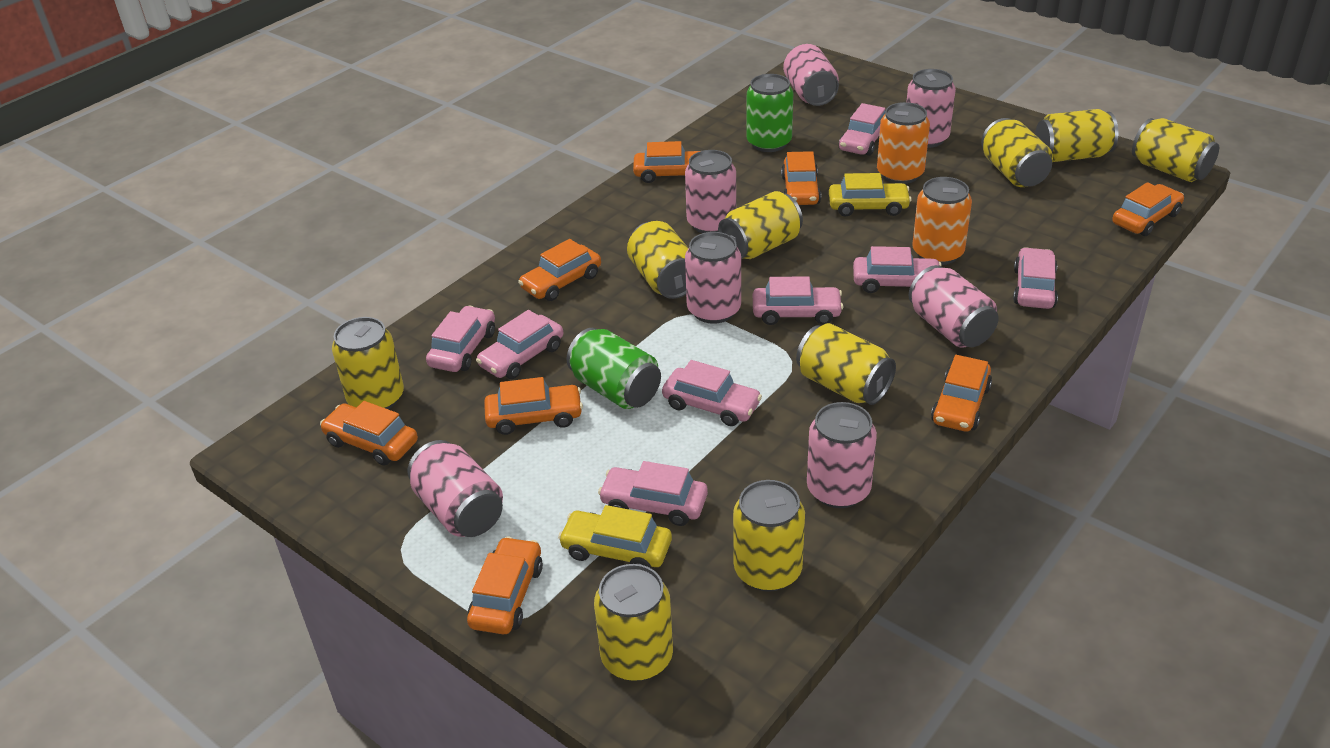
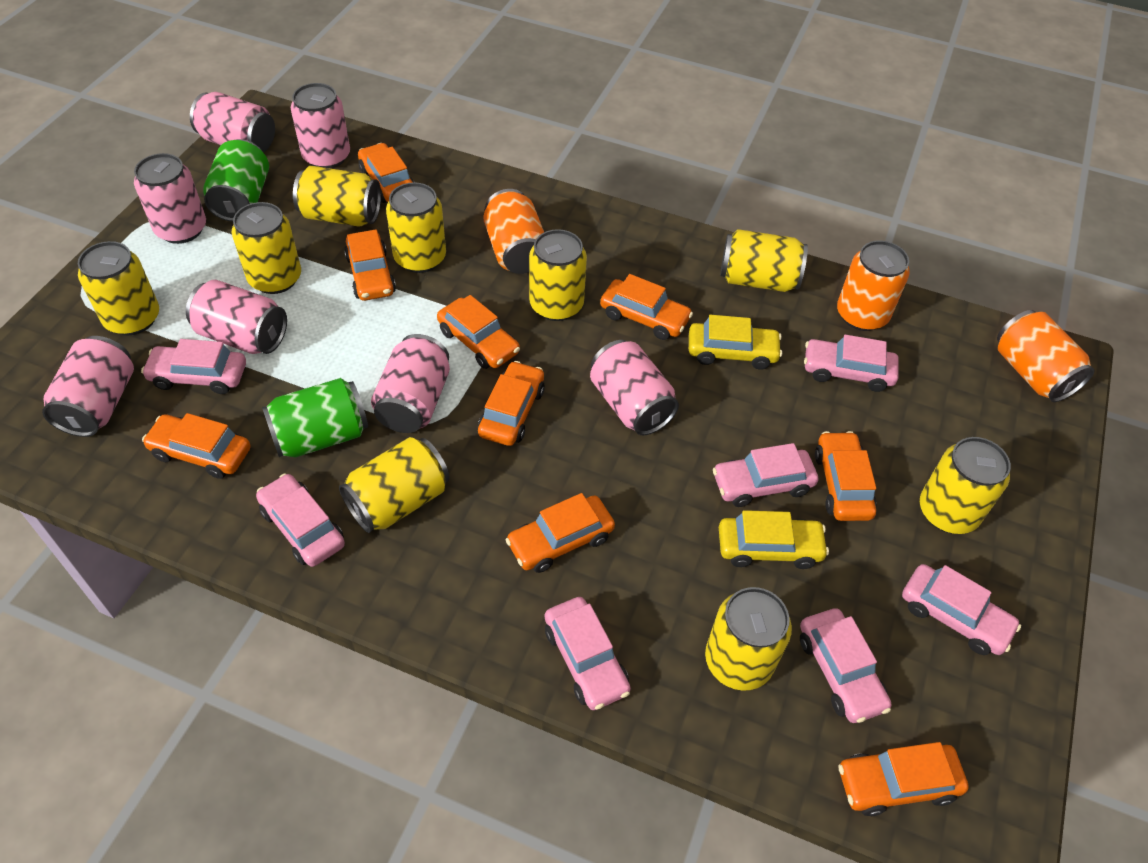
orange can: 2 -> 3
orange car: 8 -> 9
pink car: 8 -> 7

